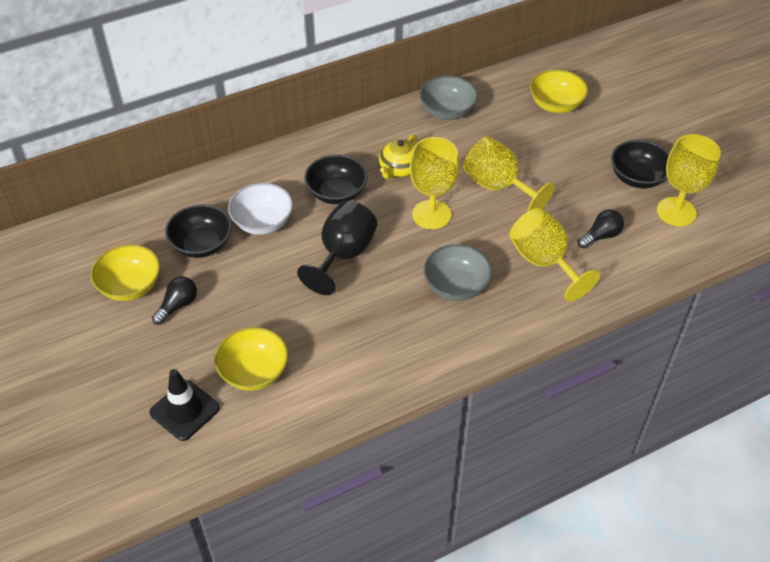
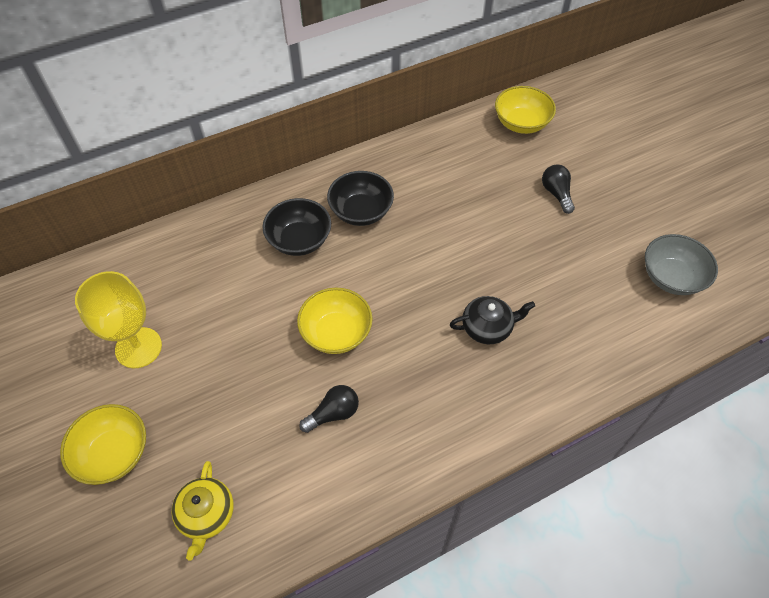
black bowl: 3 -> 2
black goblet: 1 -> 0
black teapot: 0 -> 1
black traffic cone: 1 -> 0
grey bowl: 2 -> 1
white bowl: 1 -> 0
yellow goblet: 4 -> 1

